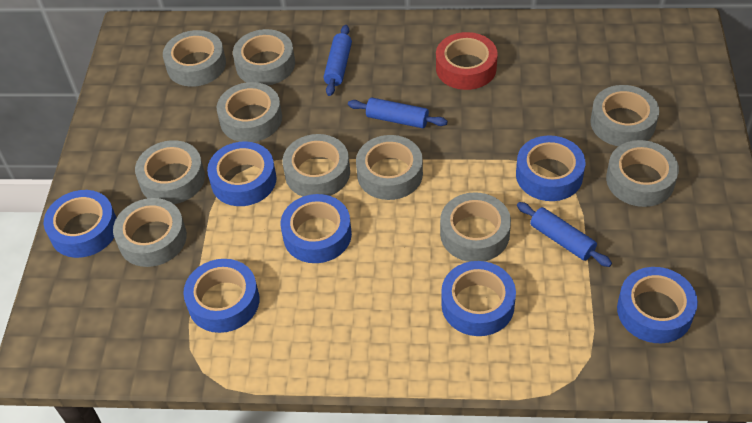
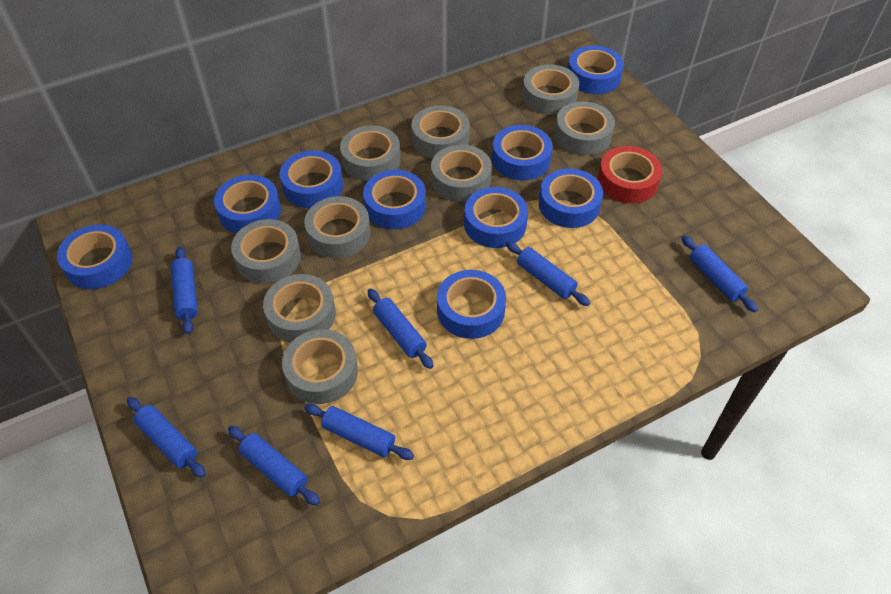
blue rolling pin: 3 -> 7
blue tape: 7 -> 9
grey tape: 10 -> 9

